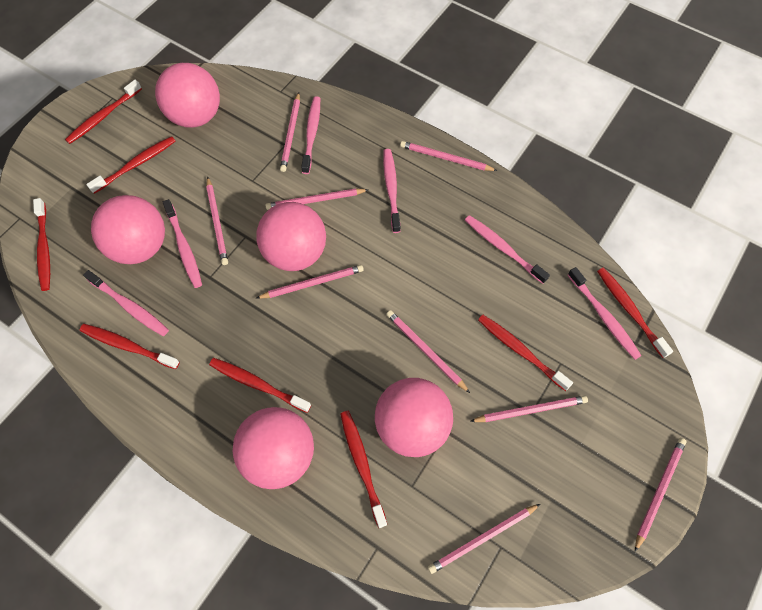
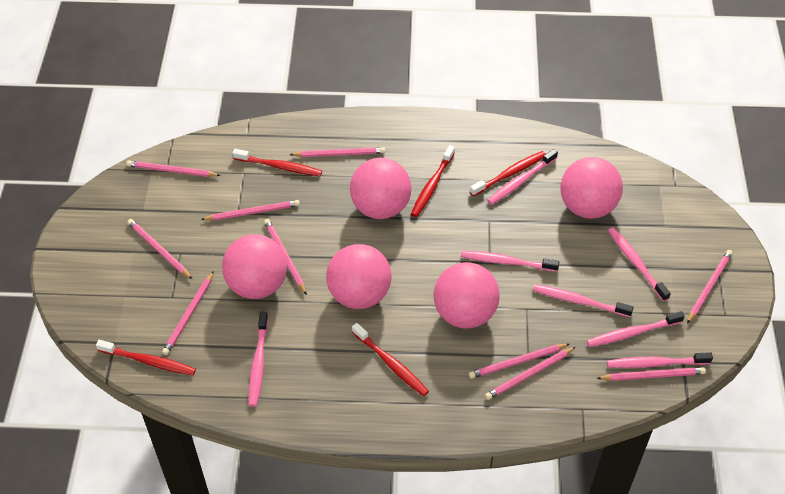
pink pencil: 9 -> 10
pink toothbrush: 6 -> 7
red toothbrush: 8 -> 5

